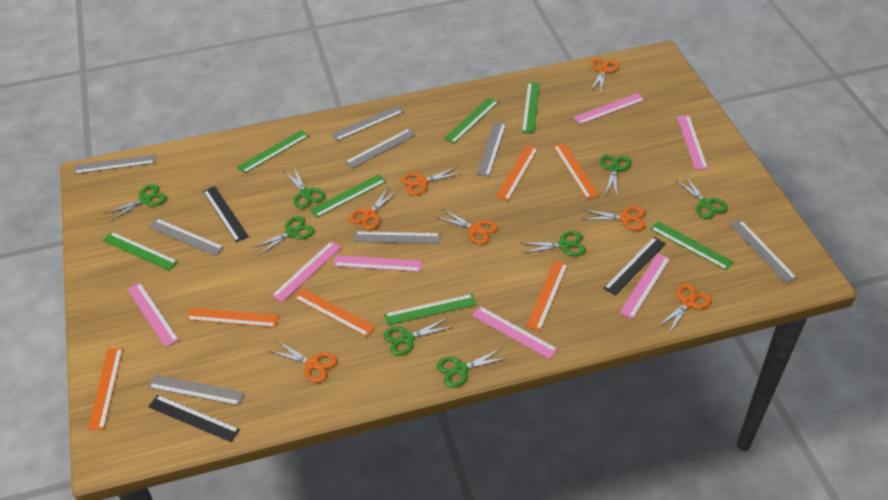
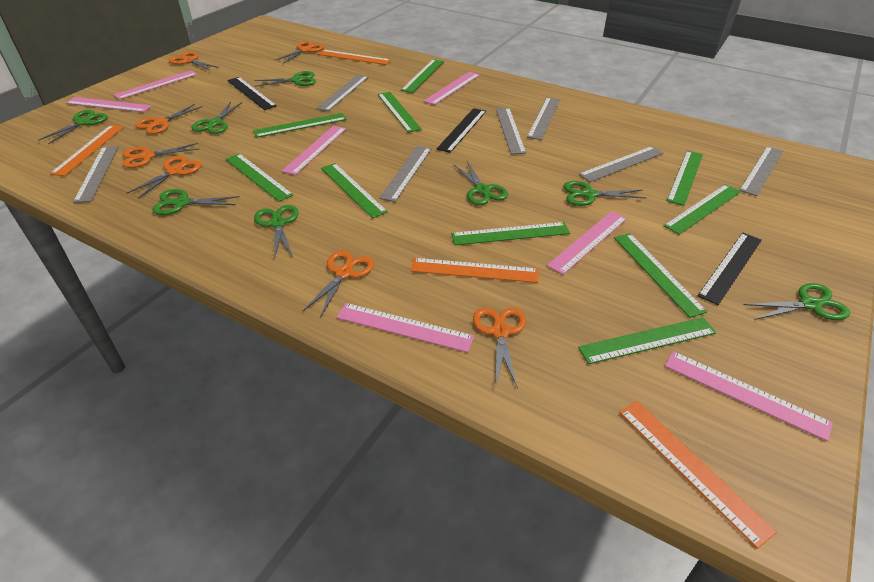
green ruler: 7 -> 10
grey ruler: 8 -> 7
orange ruler: 6 -> 4

